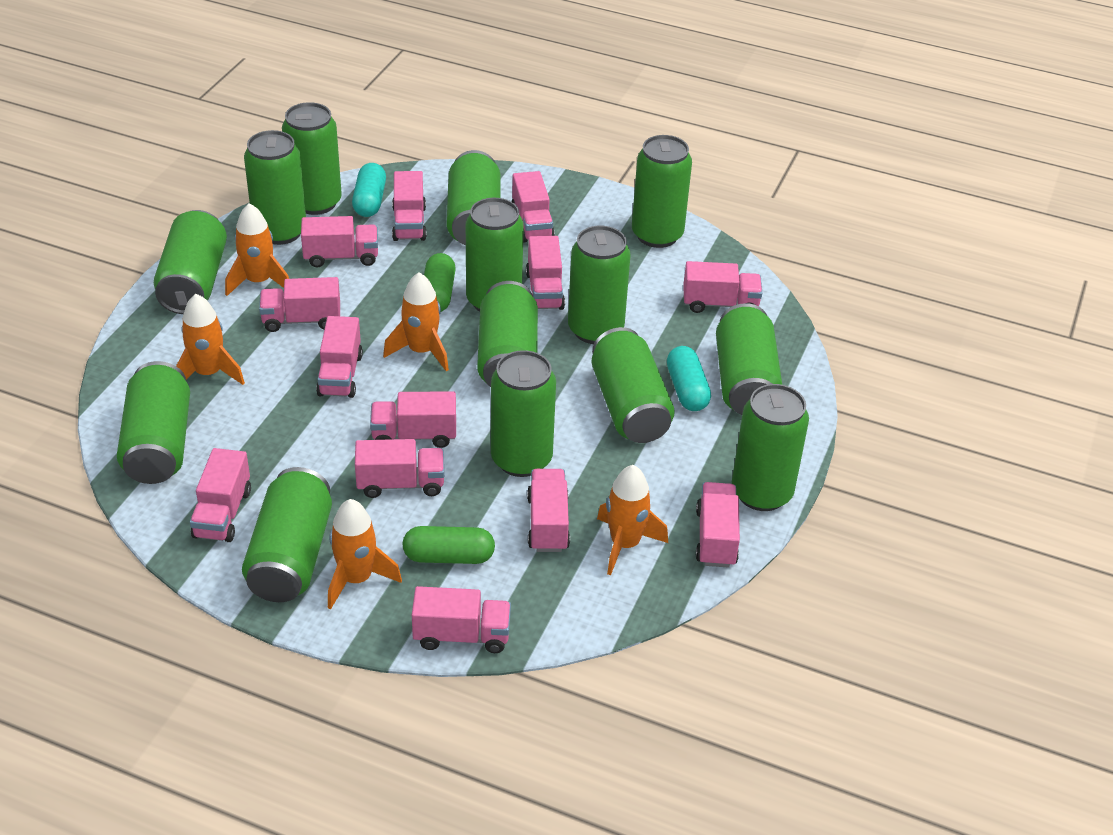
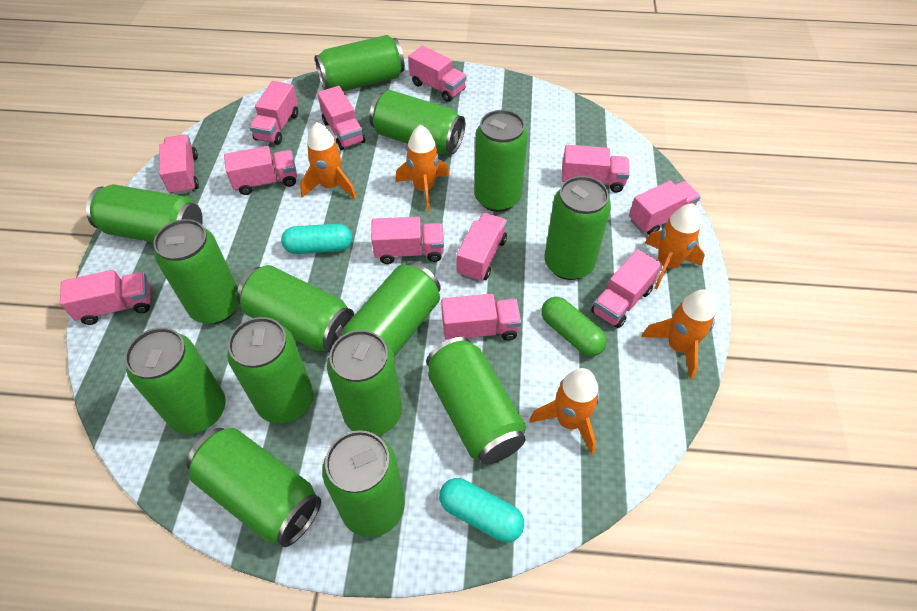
green capsule: 2 -> 1
pink truck: 13 -> 12

